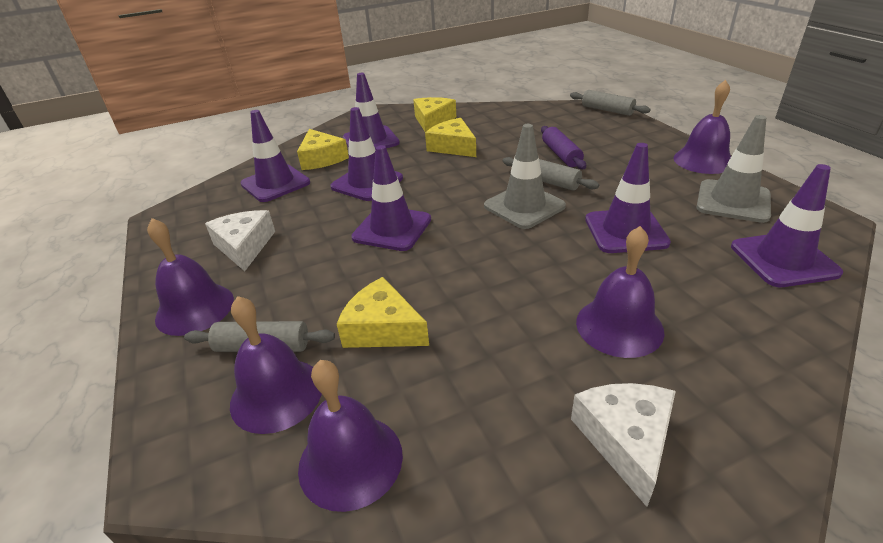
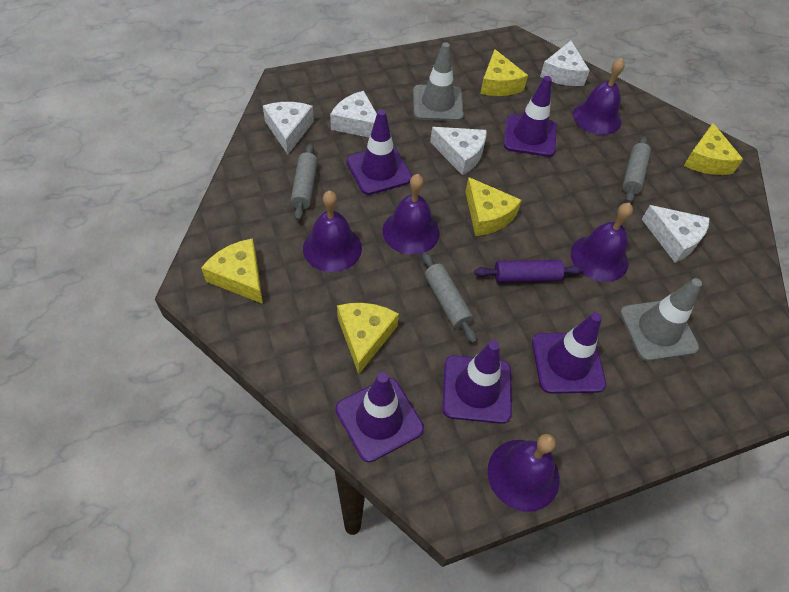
purple traffic cone: 6 -> 5
white cheese: 2 -> 5
yellow cheese: 4 -> 5

